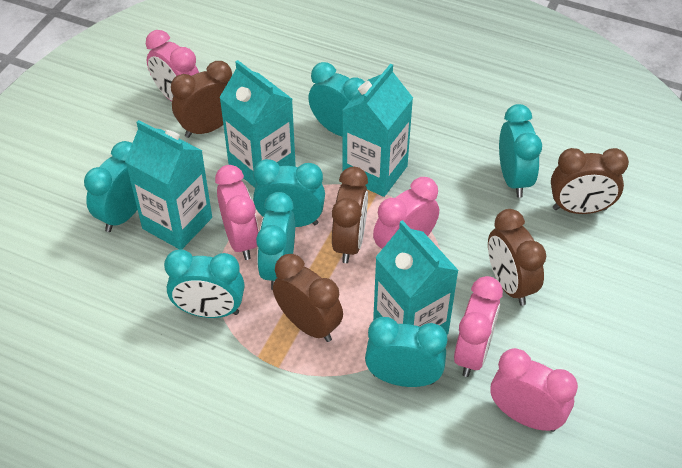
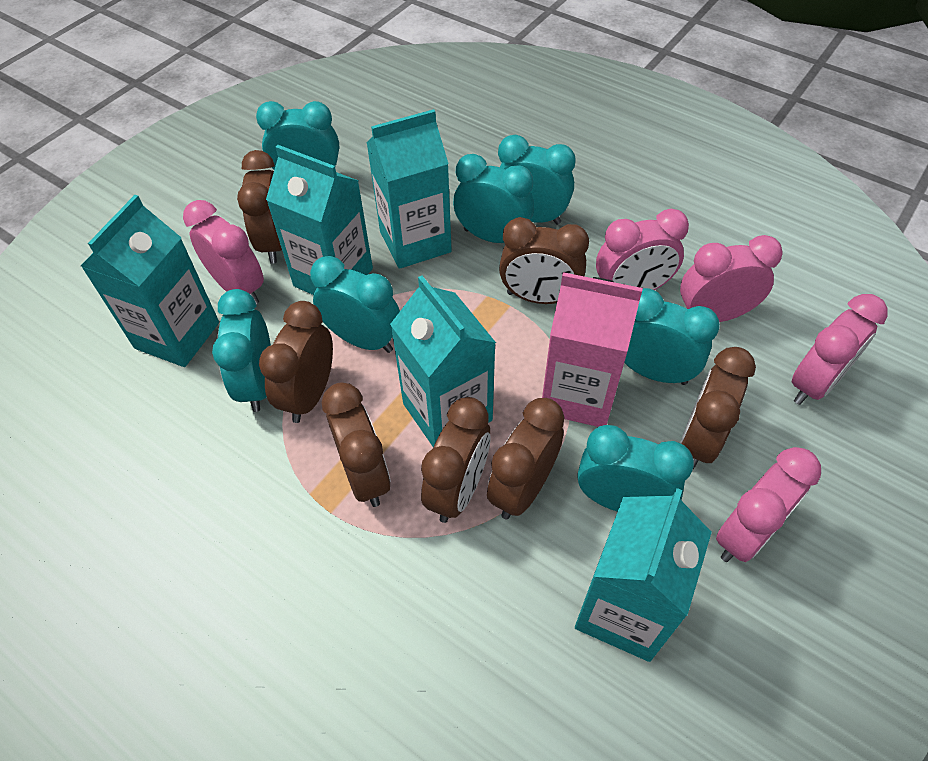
brown clock: 5 -> 7
pink carton: 0 -> 1
turquoise carton: 4 -> 5

